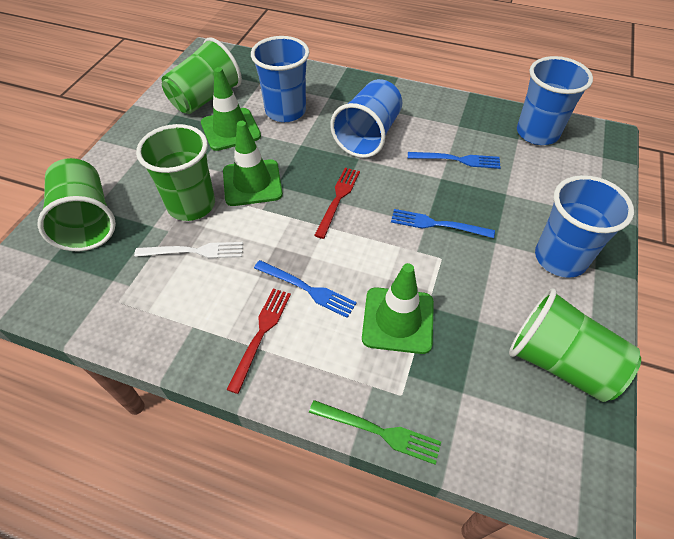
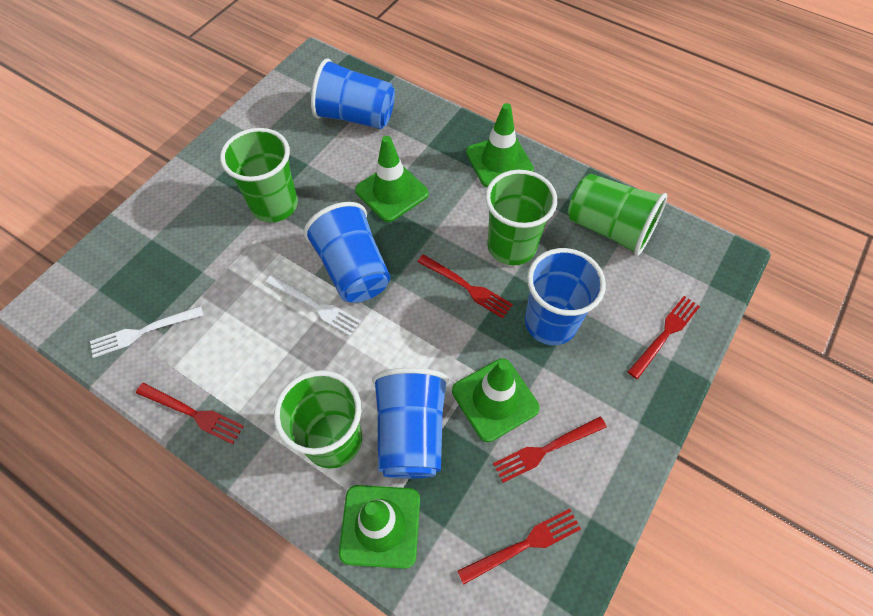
blue fork: 3 -> 0
green fork: 1 -> 0
green traffic cone: 3 -> 4
red fork: 2 -> 5
white fork: 1 -> 2

